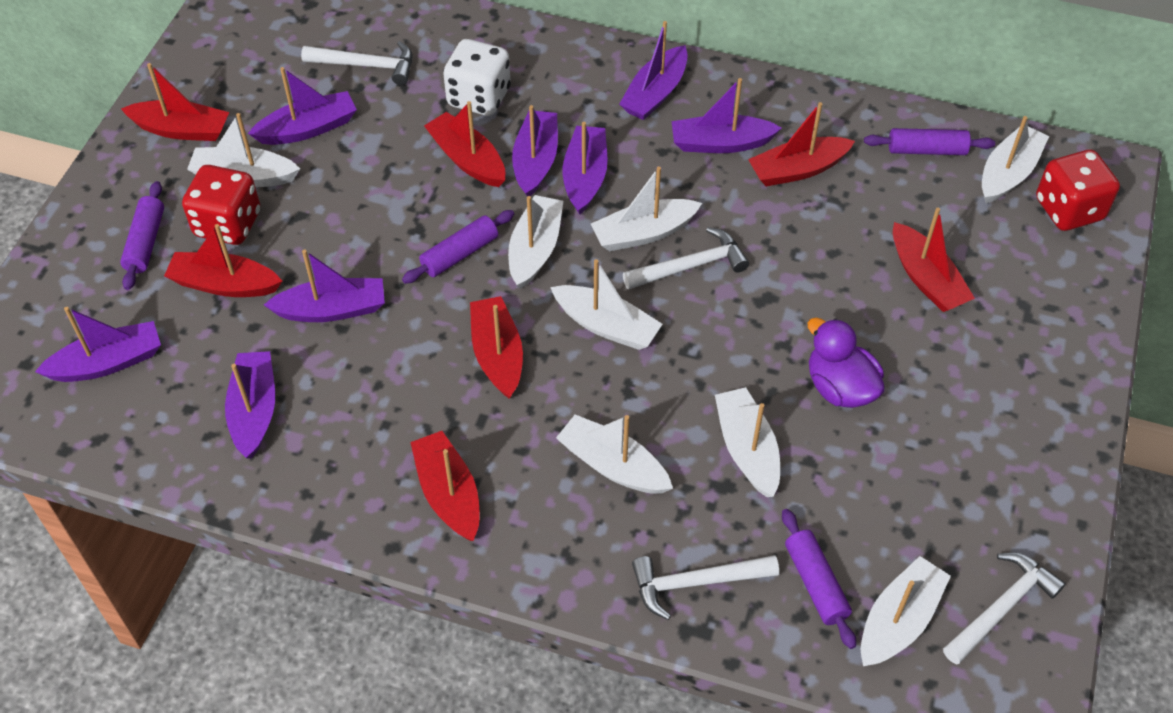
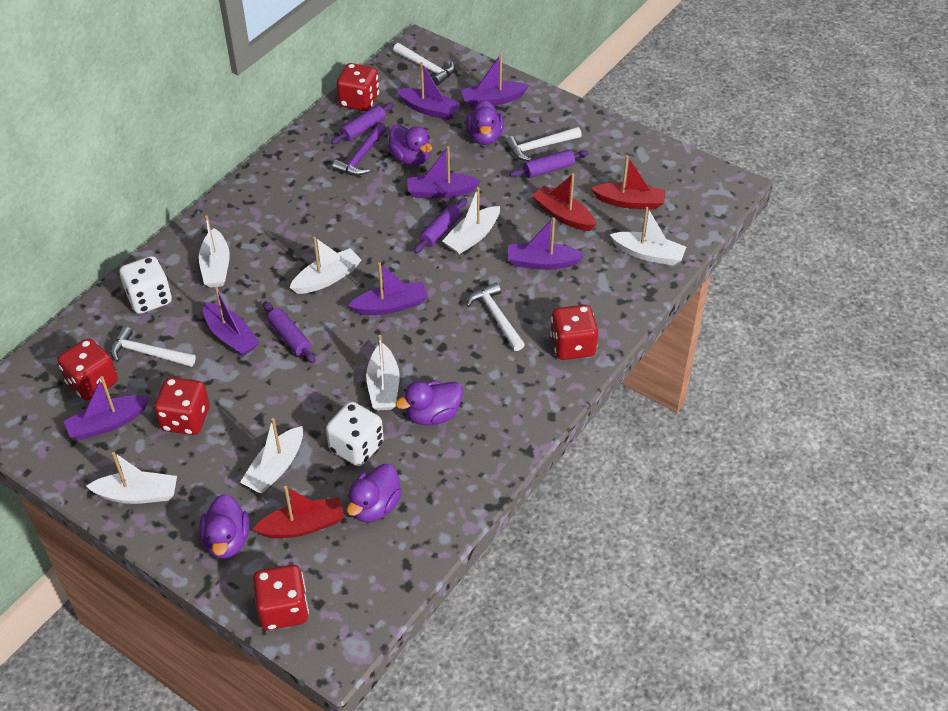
purple boat: 8 -> 7
purple duck: 1 -> 5
purple hammer: 0 -> 1
red boat: 7 -> 3
red dice: 2 -> 5
white boat: 8 -> 7
white dice: 1 -> 2

